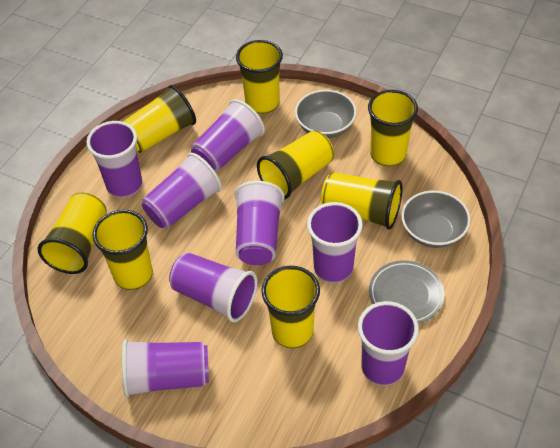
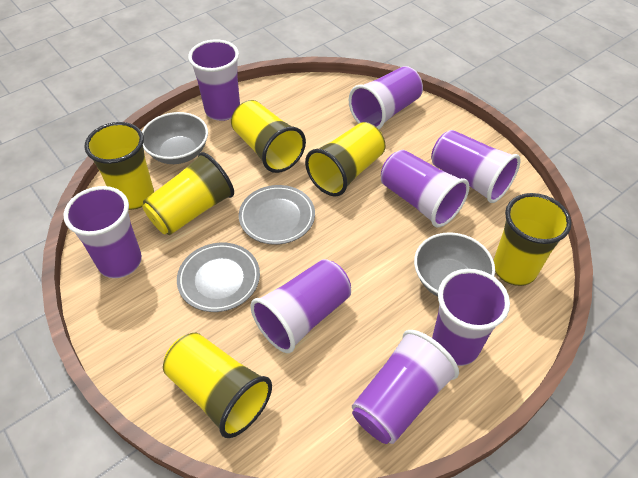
grey plate: 1 -> 2
yellow cup: 8 -> 6

